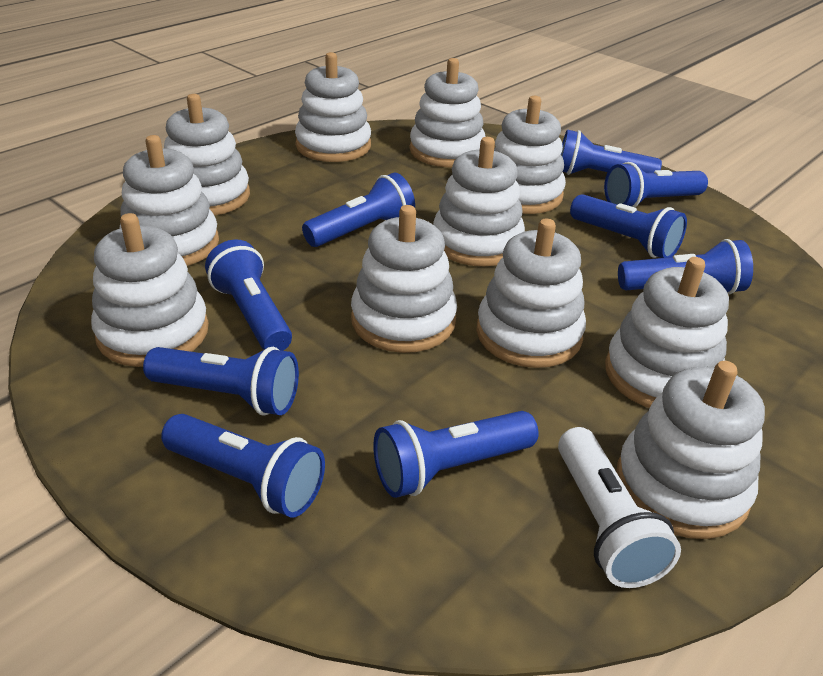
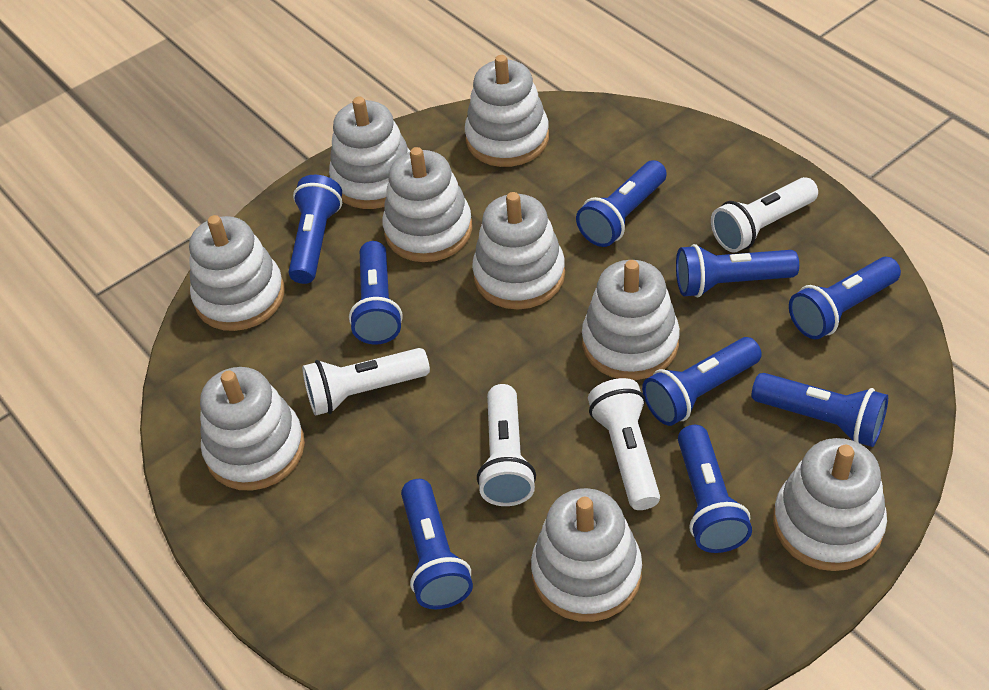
white flashlight: 1 -> 4
white stacking toy: 11 -> 9

